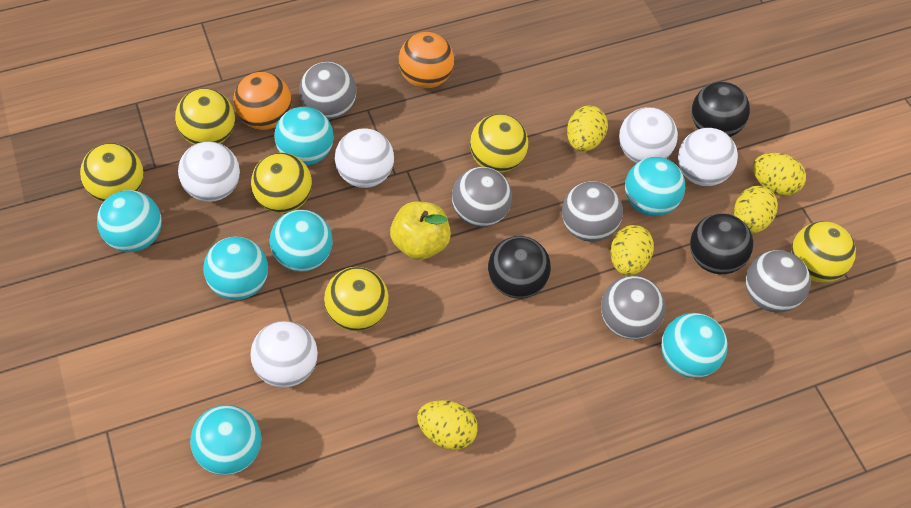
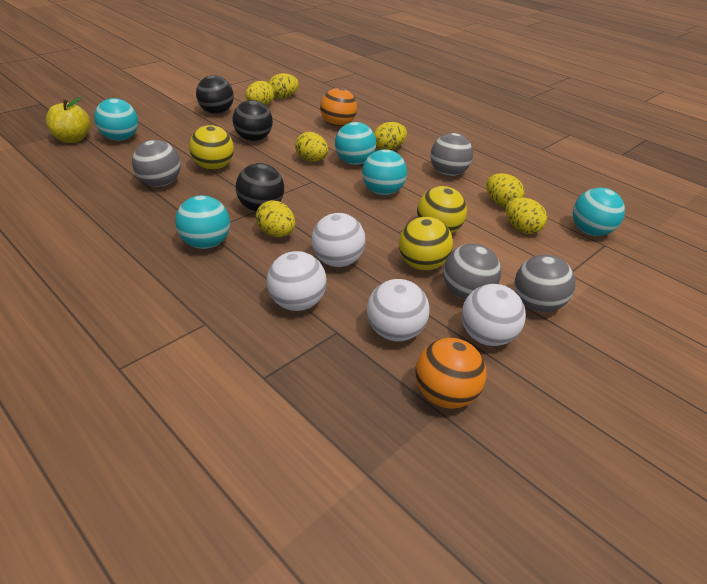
grey ball: 5 -> 4
turquoise ball: 7 -> 5
white ball: 5 -> 4
yellow ball: 6 -> 3
yellow egg: 5 -> 7

